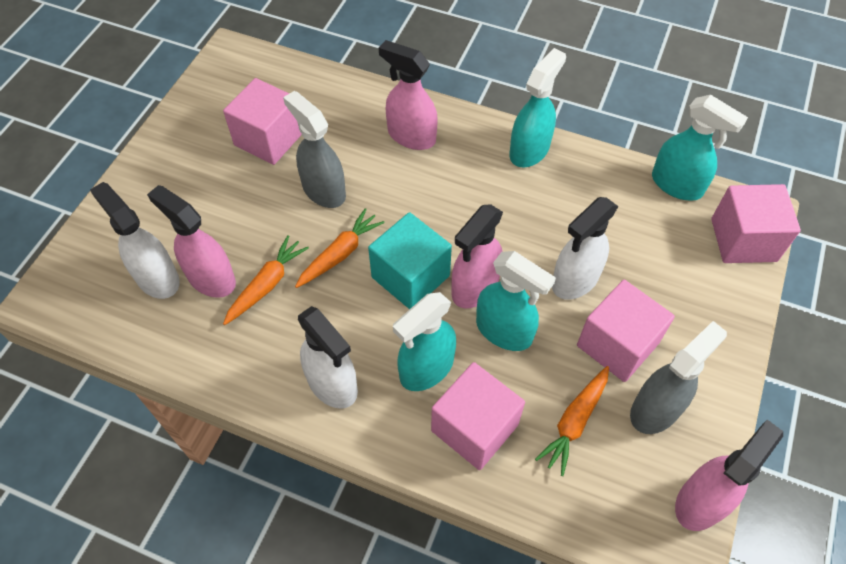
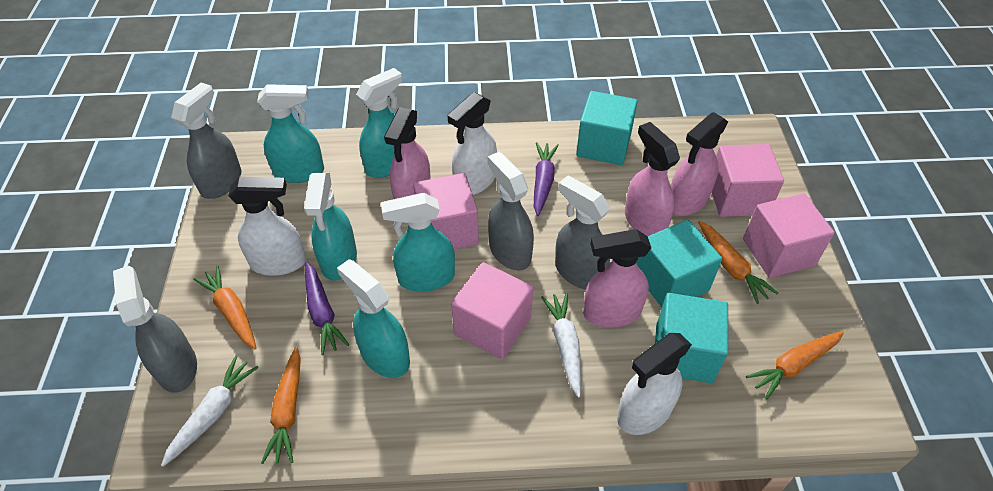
grey spray bottle: 2 -> 4
orange carrot: 3 -> 4
purple carrot: 0 -> 2
turquoise cube: 1 -> 3
turquoise spray bottle: 4 -> 5
white carrot: 0 -> 2

